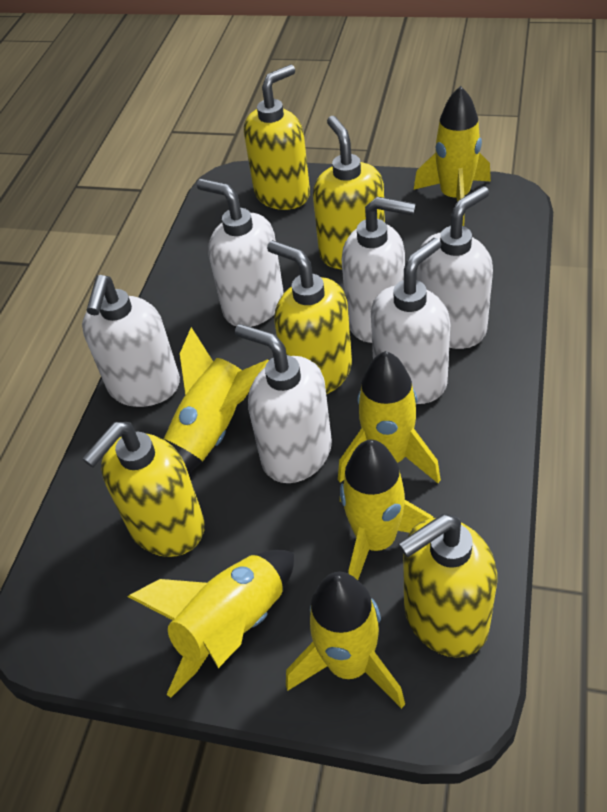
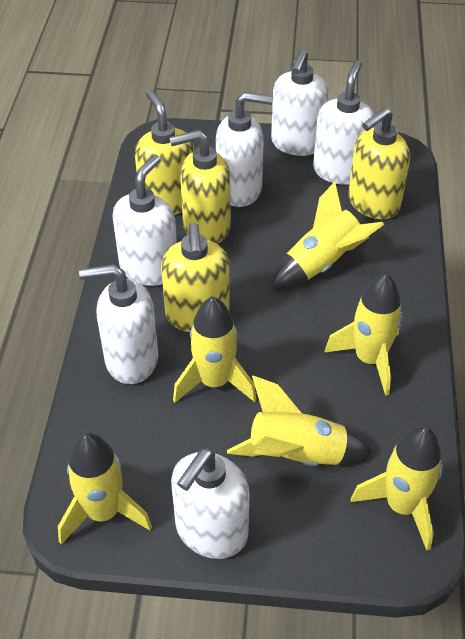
yellow soap dispenser: 5 -> 4

